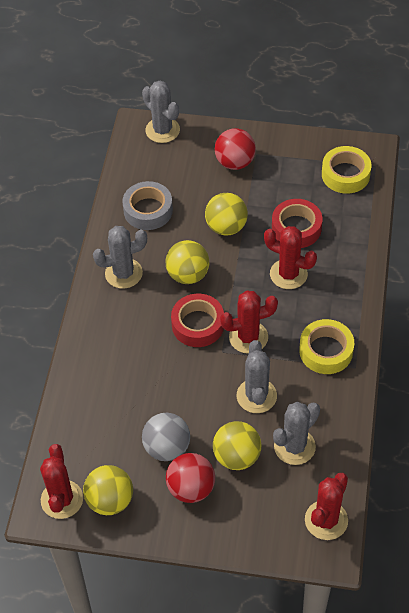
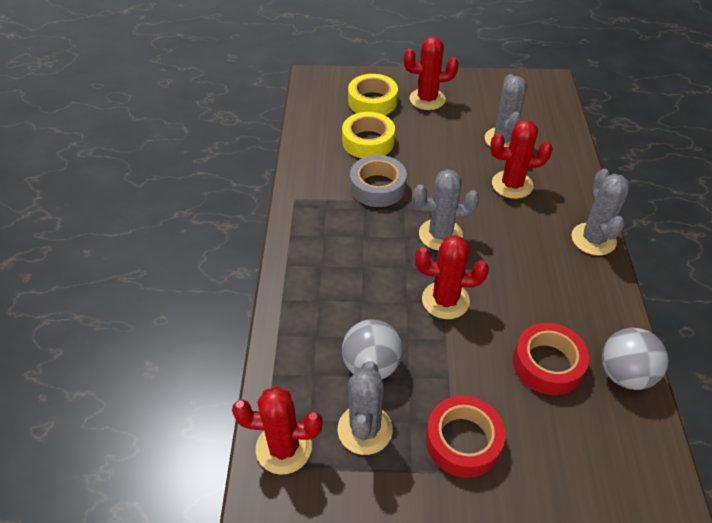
grey ball: 1 -> 2
red ball: 2 -> 0
yellow ball: 4 -> 0

